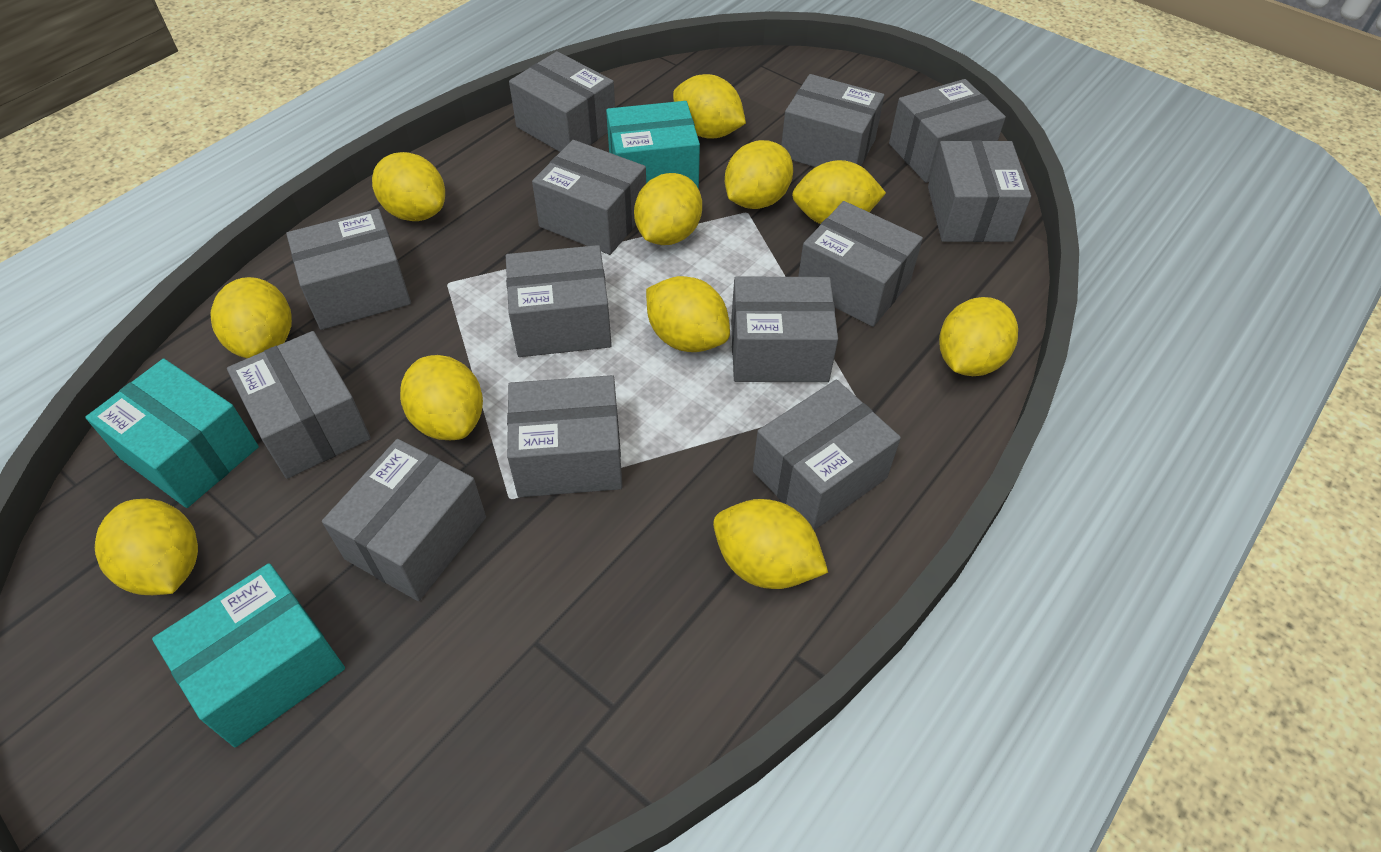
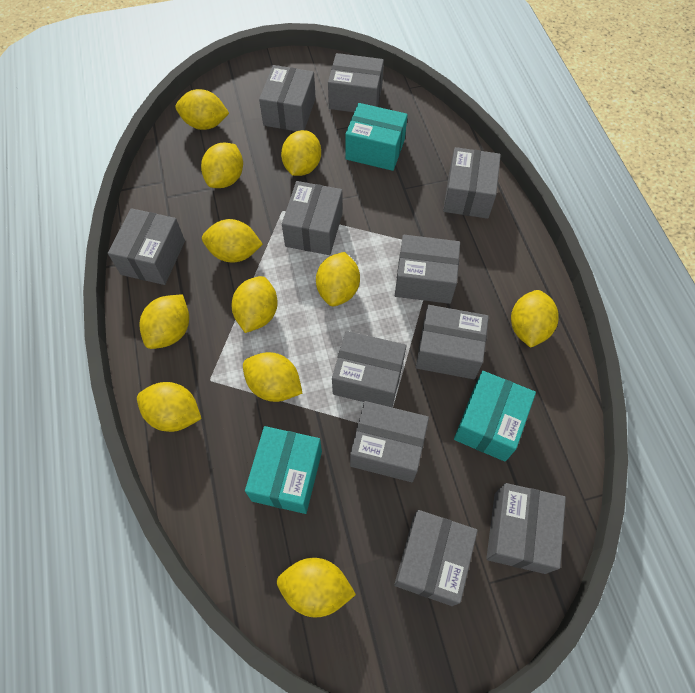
grey box: 13 -> 11

